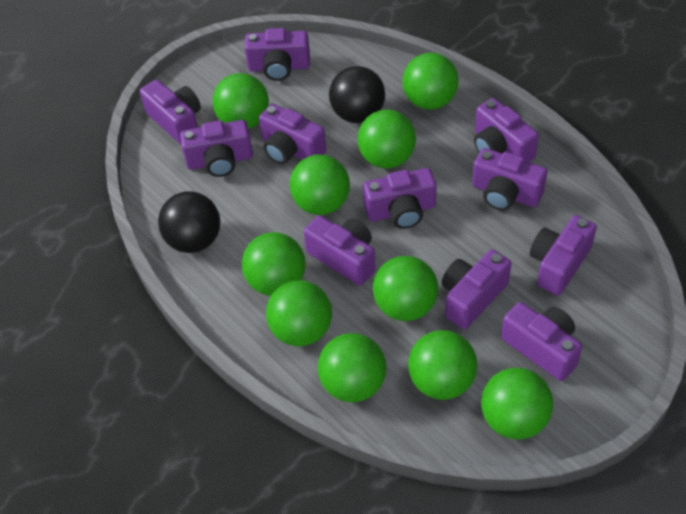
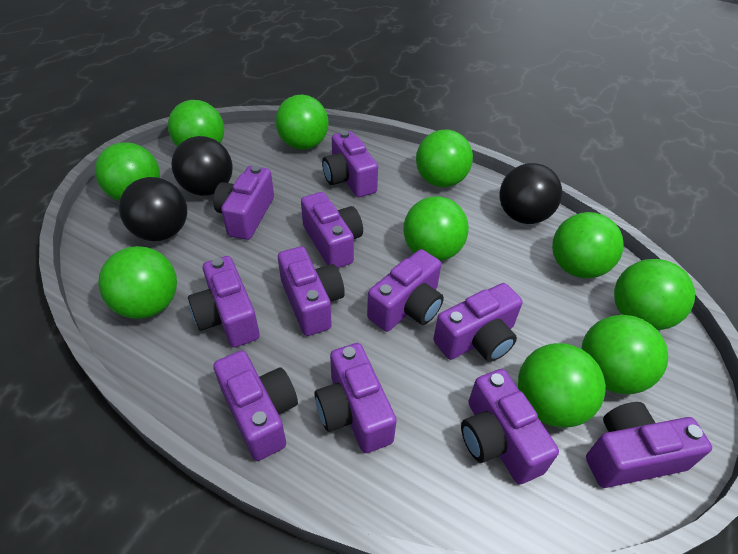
black ball: 2 -> 3

